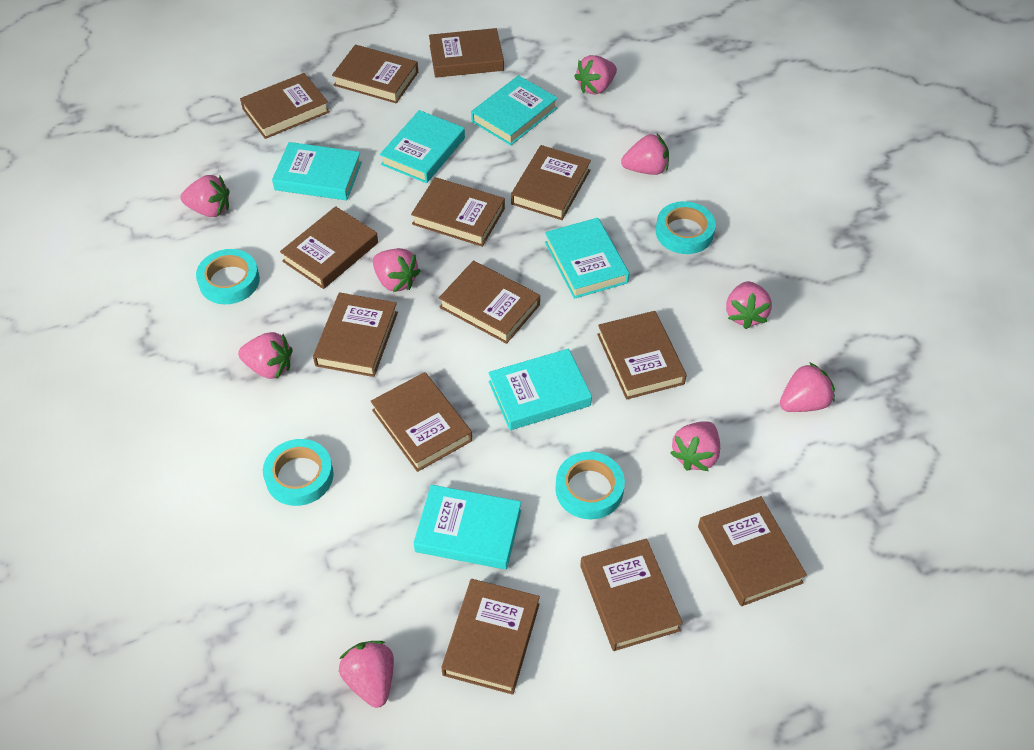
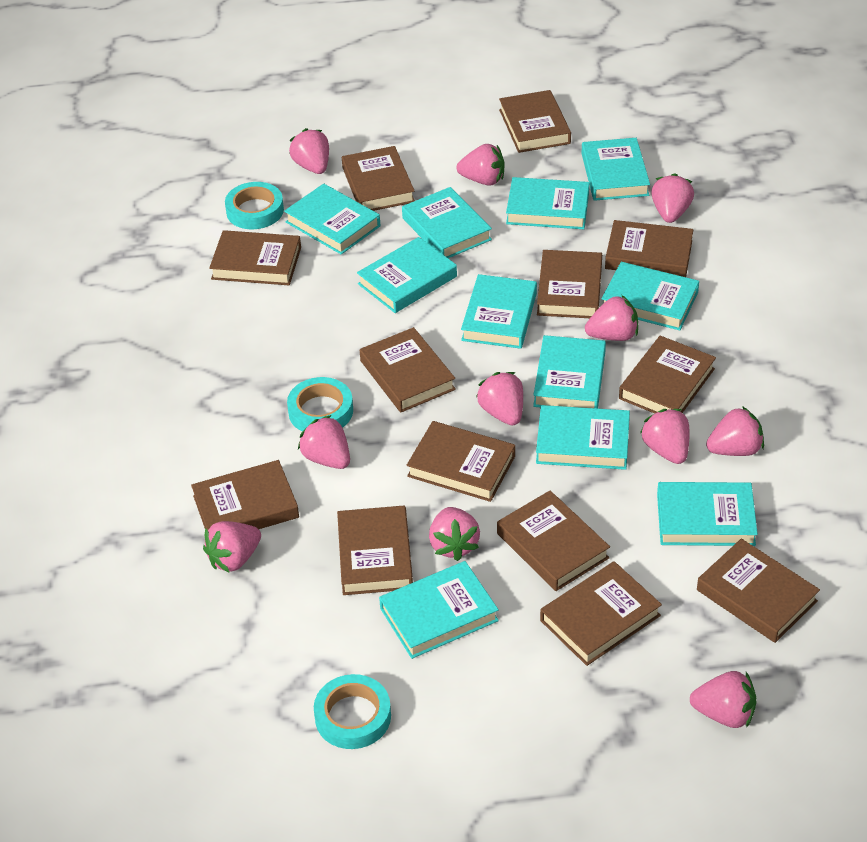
pink strawberry: 9 -> 11
turquoise book: 6 -> 11
turquoise tape: 4 -> 3

